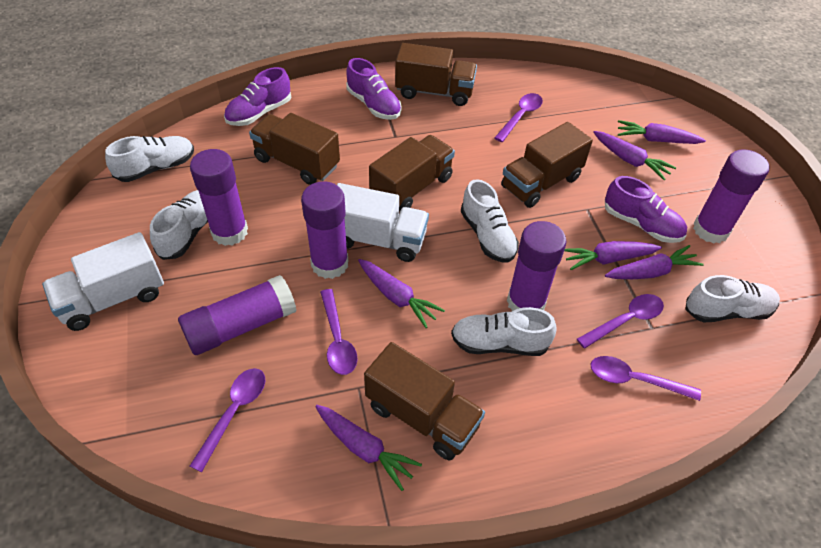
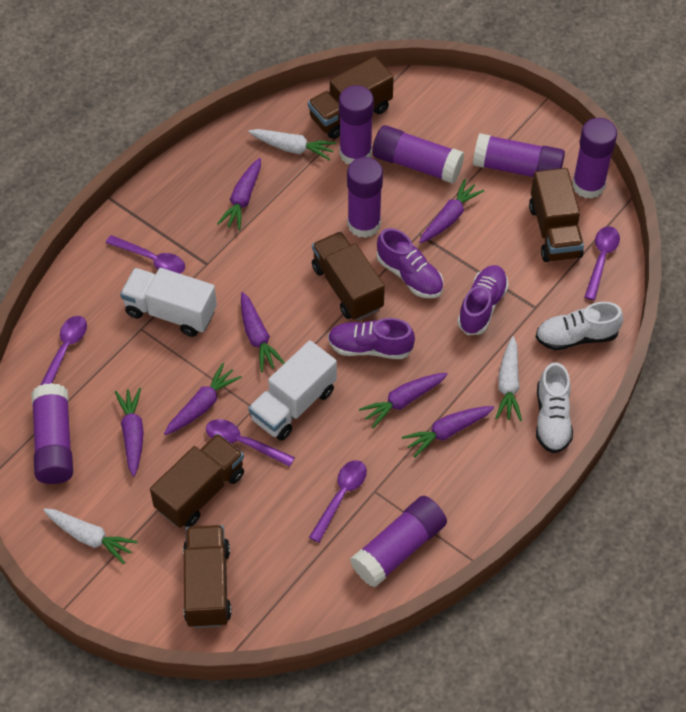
purple carrot: 6 -> 7
purple glue stick: 5 -> 7
white carrot: 0 -> 3
white shoe: 5 -> 2

